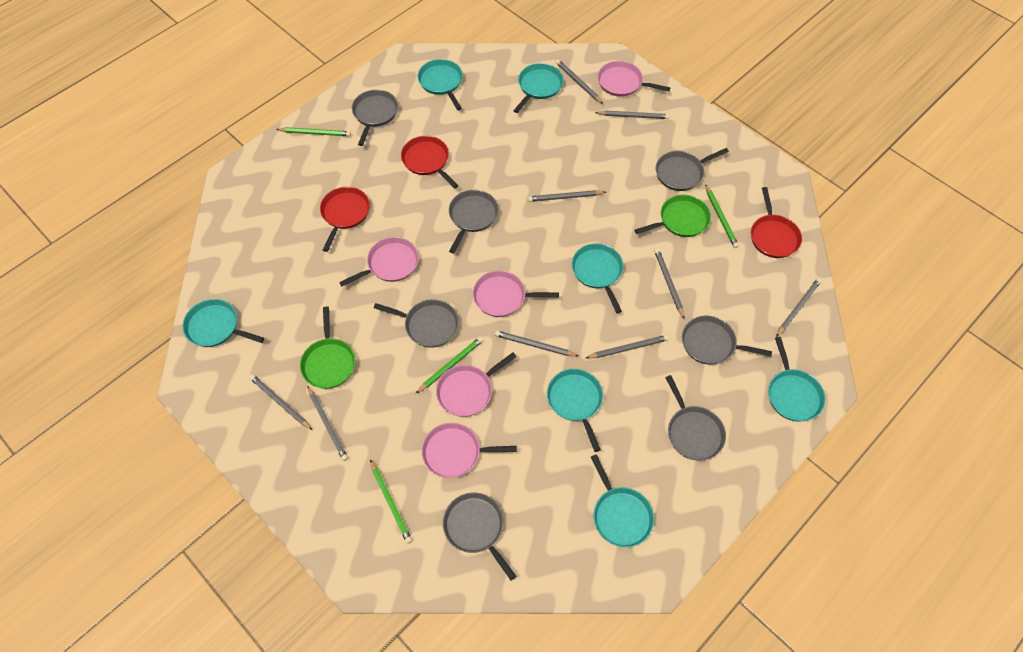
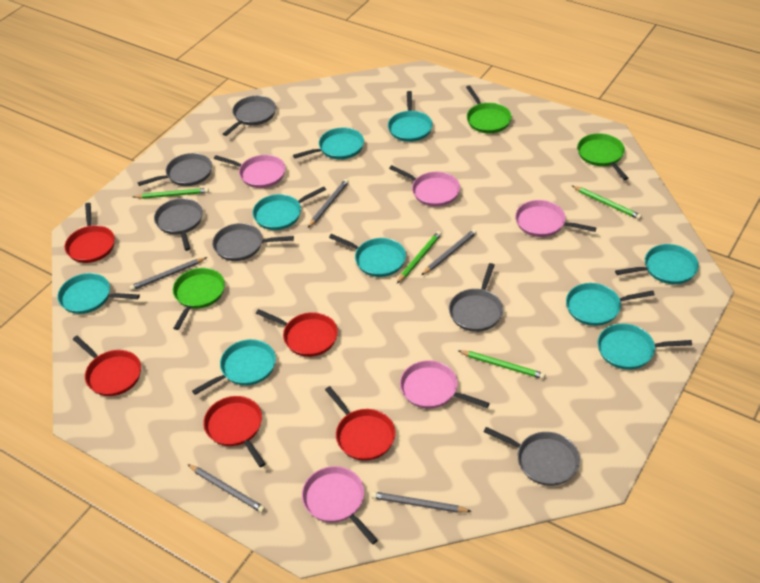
green pan: 2 -> 3
grey pan: 7 -> 6
grey pencil: 9 -> 5
red pan: 3 -> 5
turquoise pan: 7 -> 9

